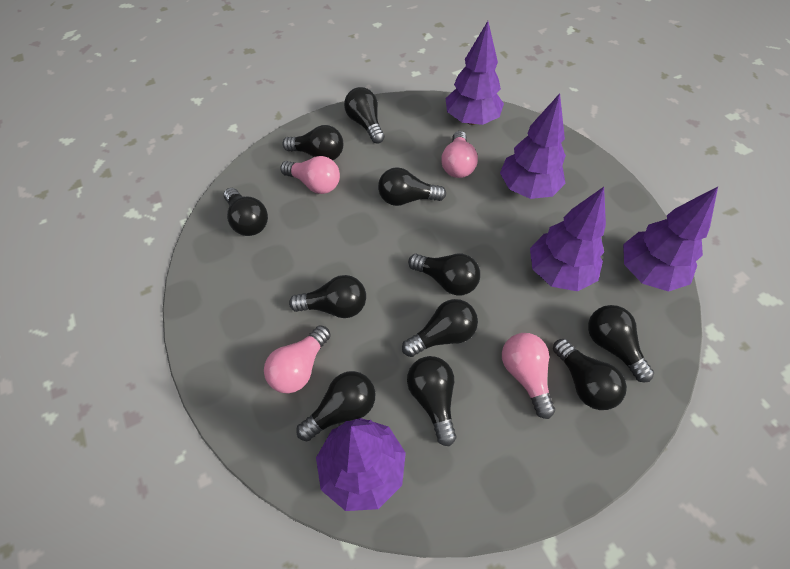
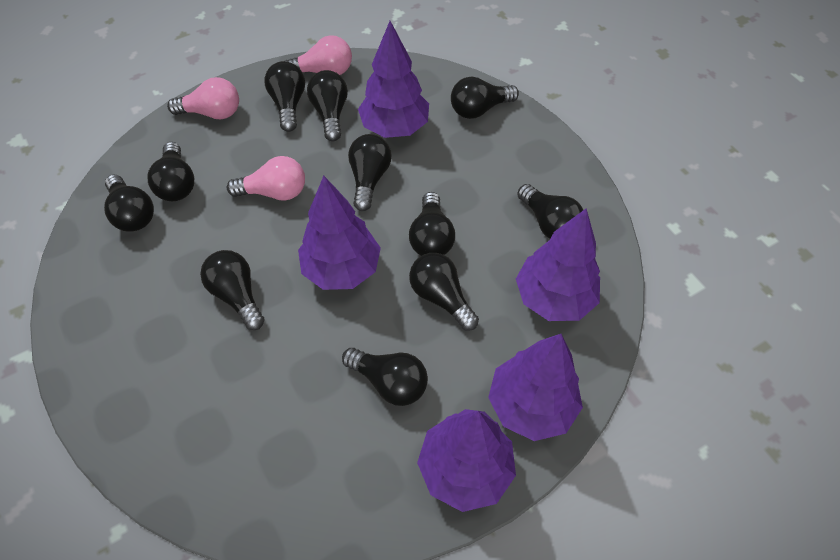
pink light bulb: 4 -> 3

